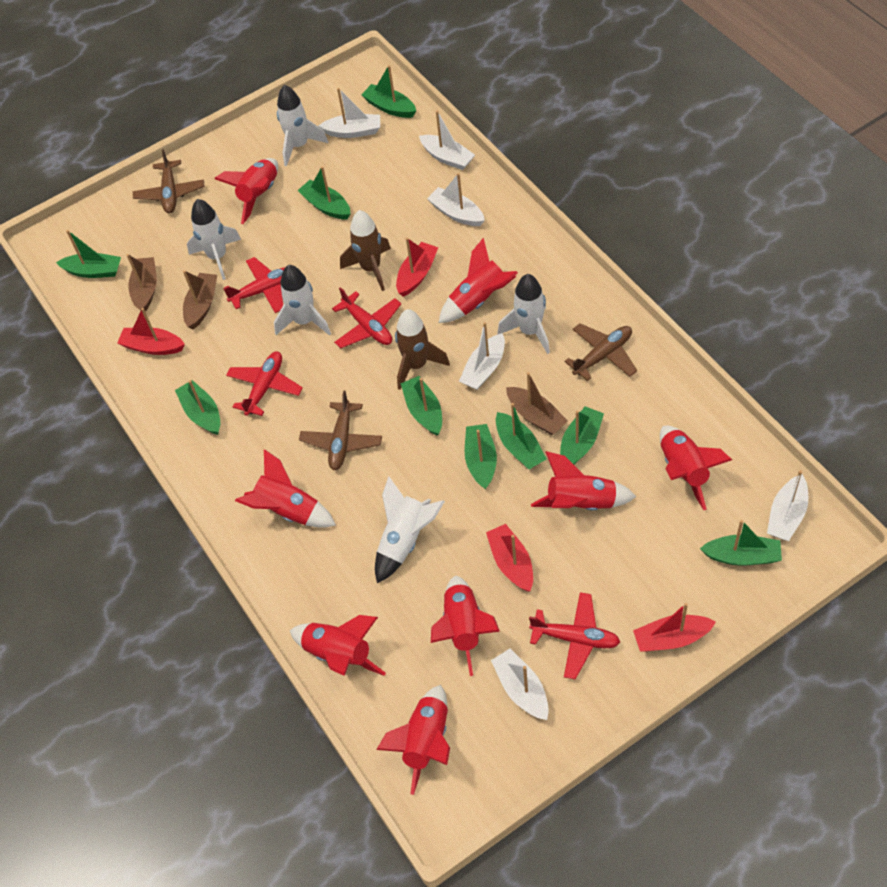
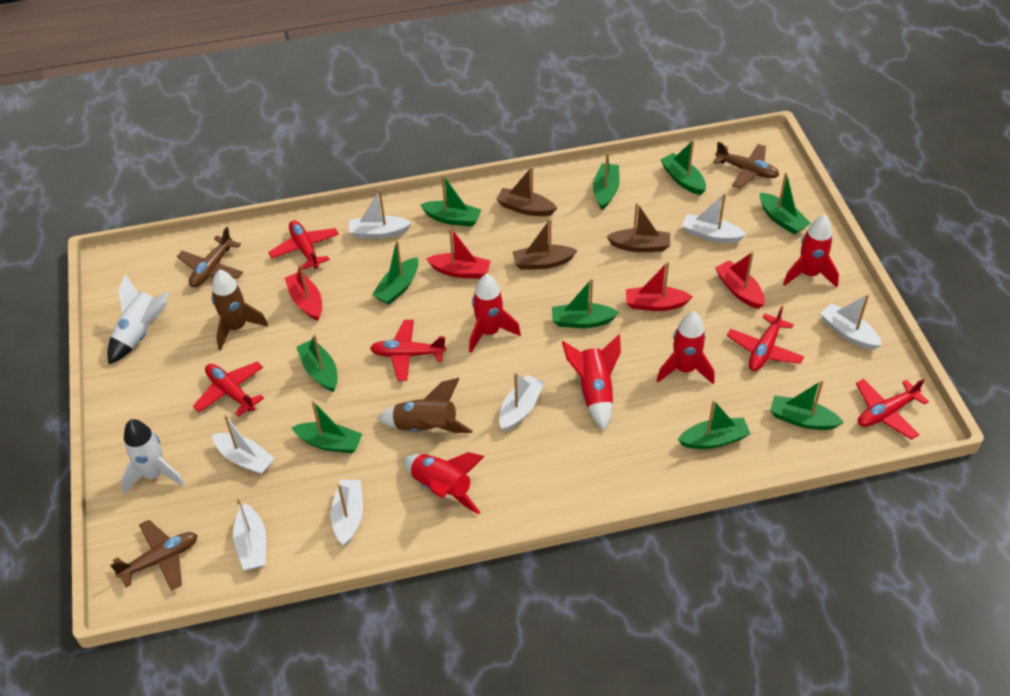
green boat: 9 -> 10
red plane: 4 -> 5
red rocket: 8 -> 5
white boat: 6 -> 7
white rocket: 5 -> 2

